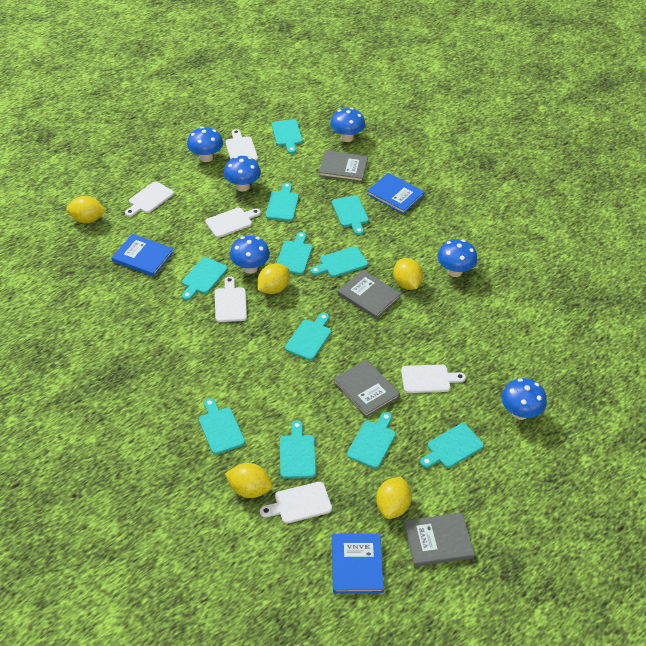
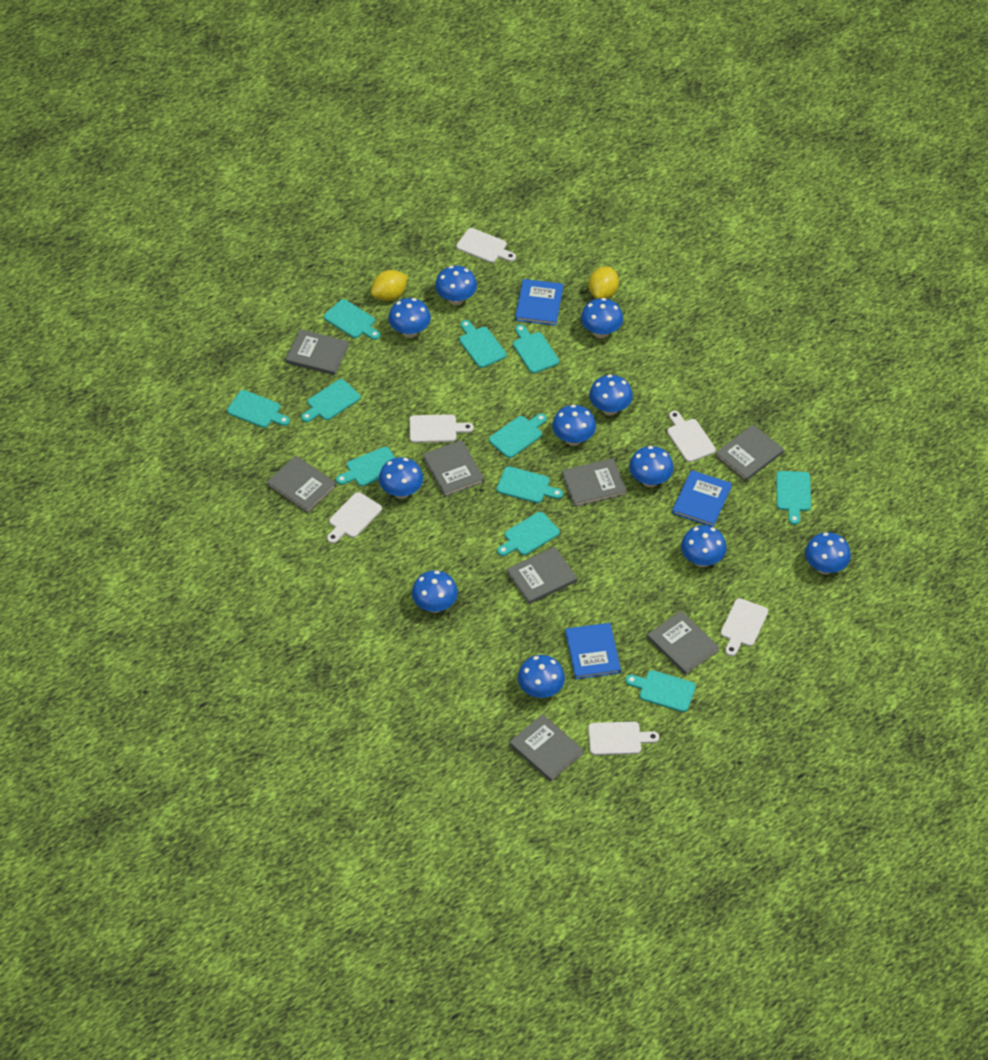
blue mushroom: 6 -> 11
grey book: 4 -> 8
yellow lemon: 5 -> 2

